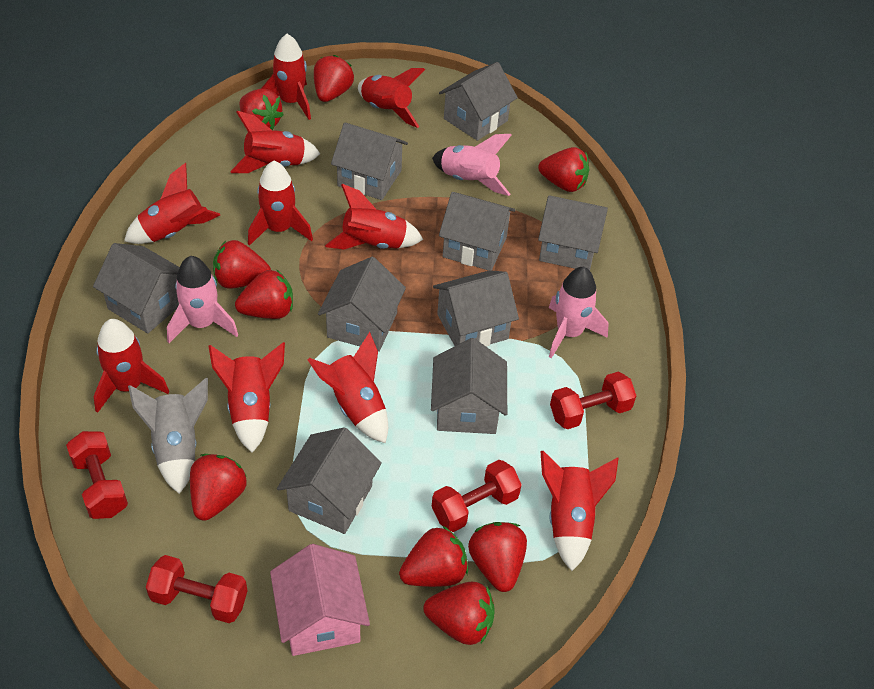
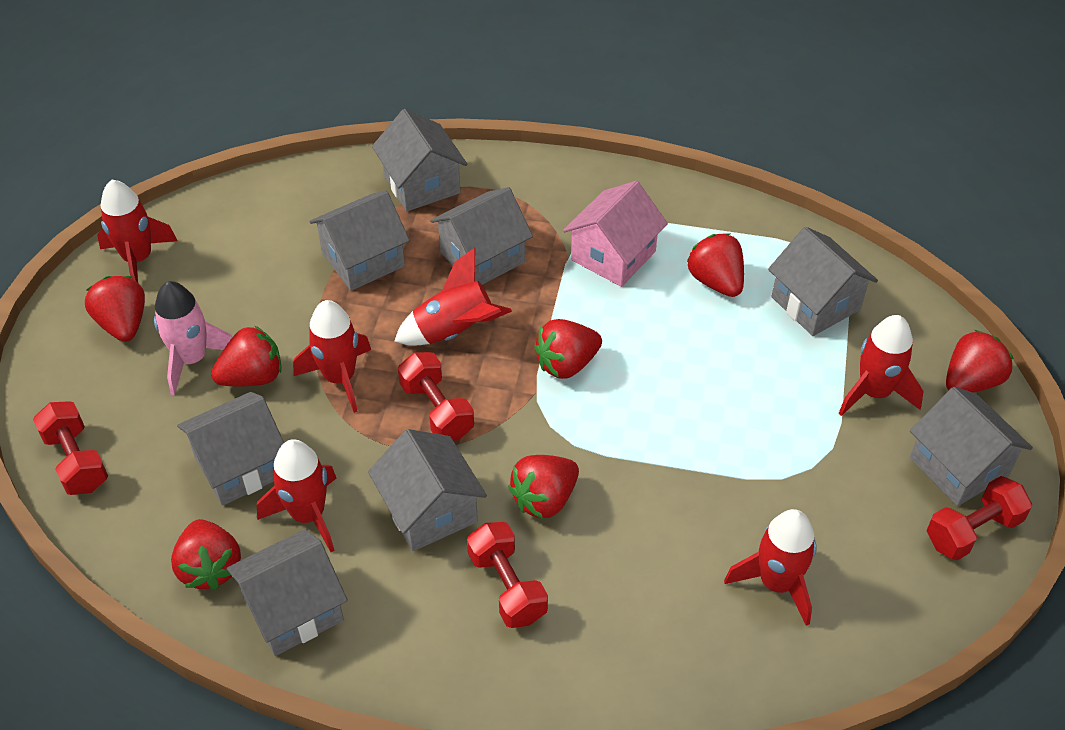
grey house: 9 -> 8
grey rocket: 1 -> 0
pink rocket: 3 -> 1
red rocket: 10 -> 6
red strawberry: 9 -> 7

